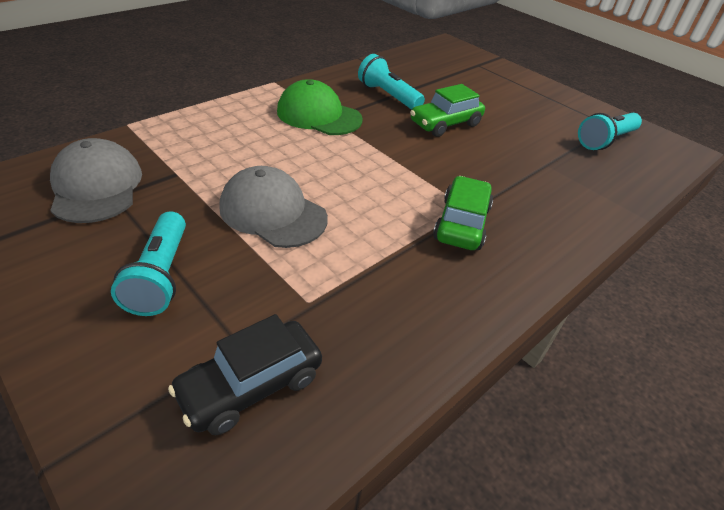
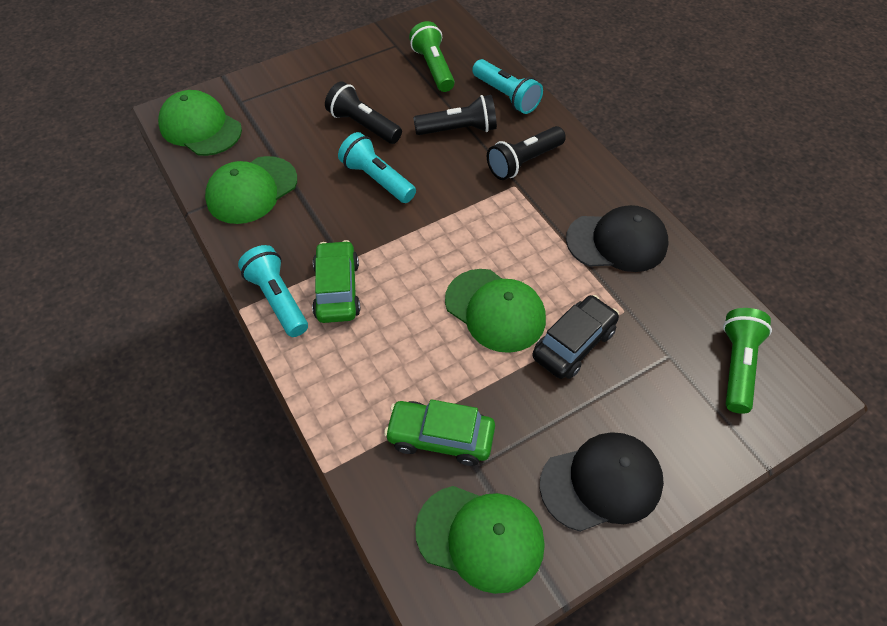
black cap: 0 -> 2
black flashlight: 0 -> 3
green cap: 1 -> 4
green flashlight: 0 -> 2
grey cap: 2 -> 0

